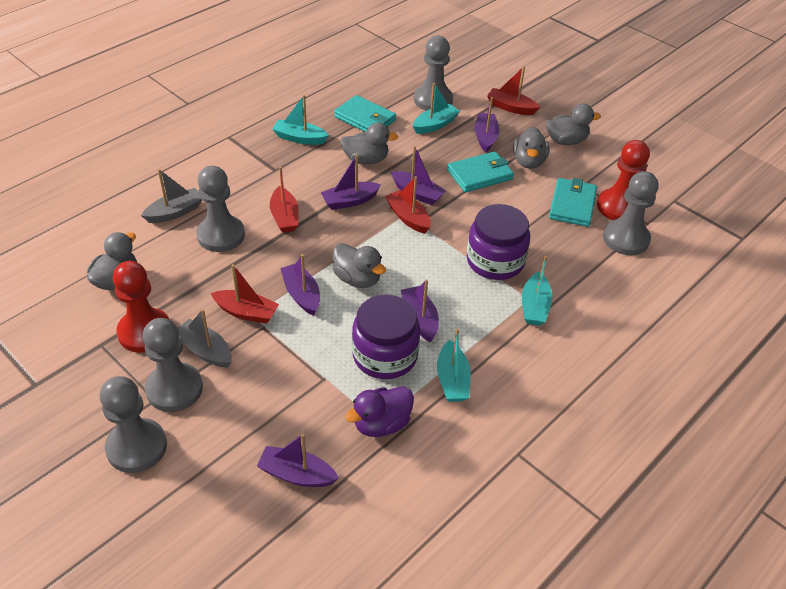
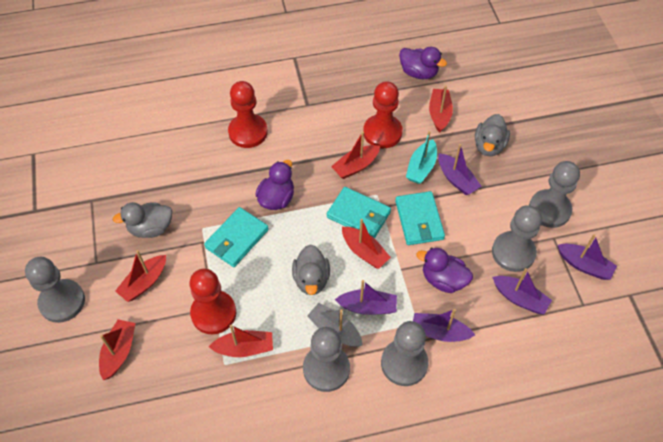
grey boat: 2 -> 1
grey duck: 5 -> 3
purple boat: 6 -> 5
purple duck: 1 -> 3
purple jar: 2 -> 0
red boat: 4 -> 6
red pawn: 2 -> 3
turquoise boat: 4 -> 1

